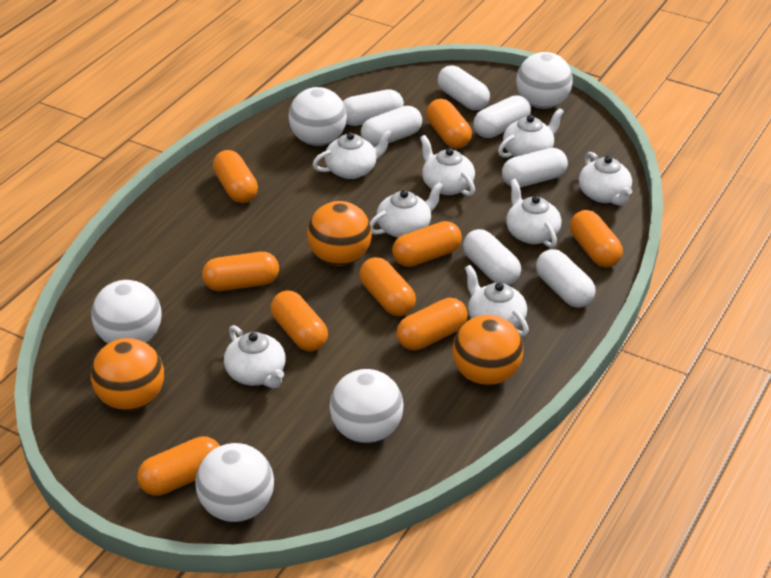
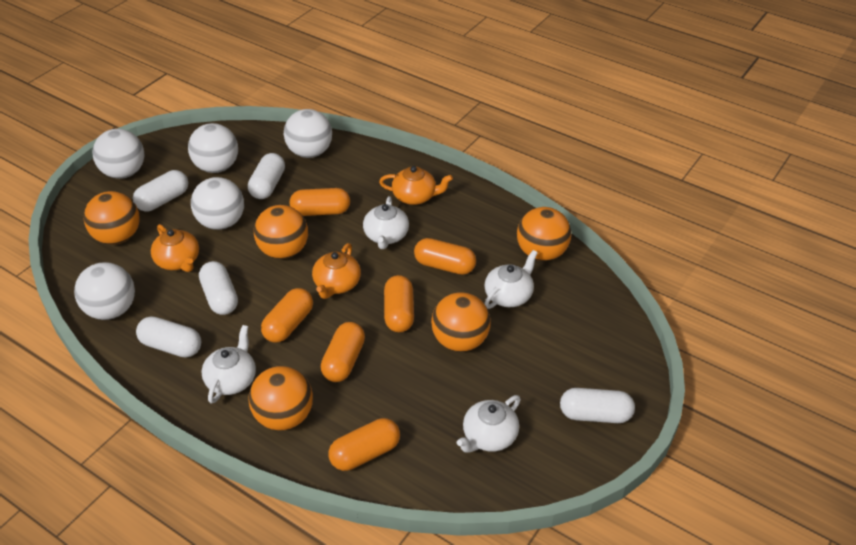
orange ball: 3 -> 5
orange capsule: 9 -> 6
orange teapot: 0 -> 3
white capsule: 7 -> 5
white teapot: 8 -> 4

